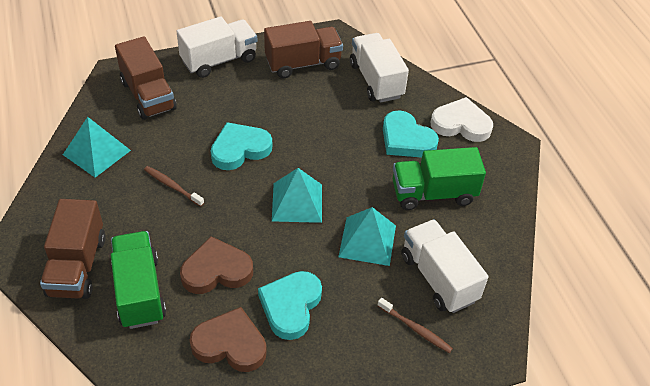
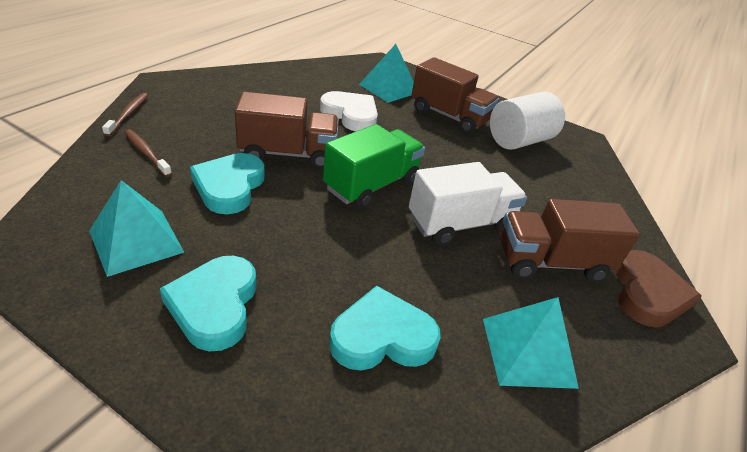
brown heart: 2 -> 1
green truck: 2 -> 1
white cylinder: 0 -> 1
white truck: 3 -> 1

